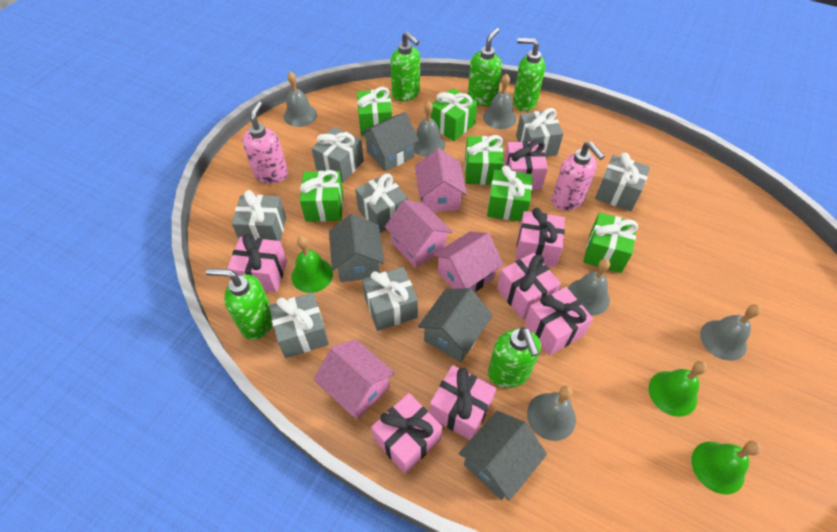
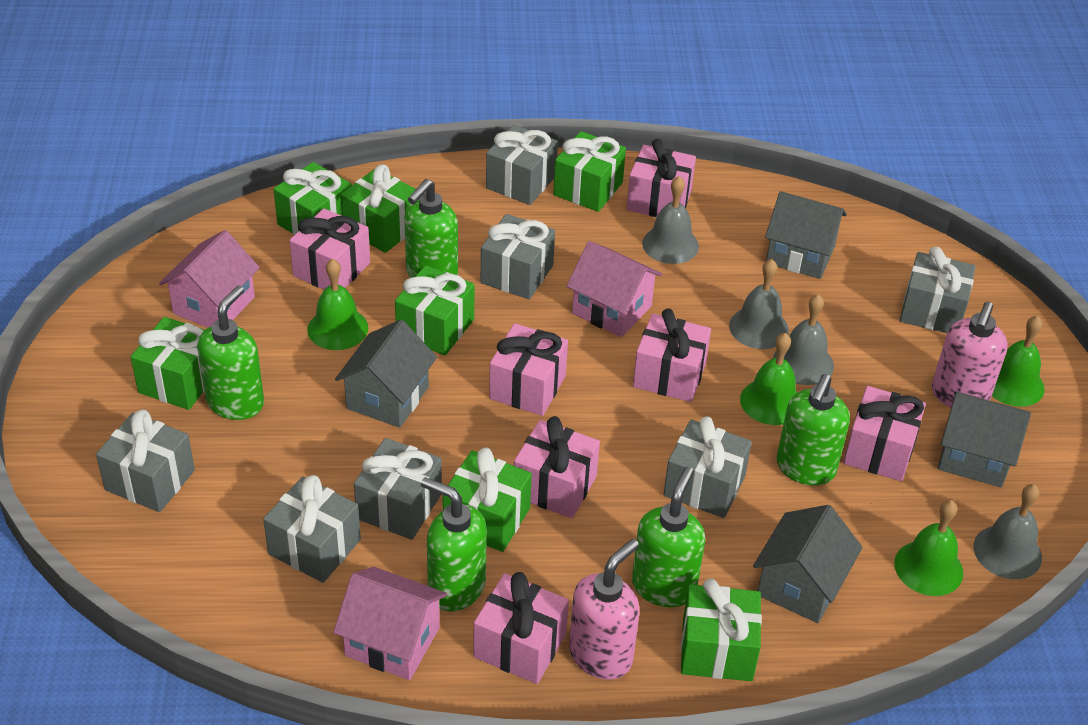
green bell: 3 -> 4
green gift: 6 -> 7
grey bell: 6 -> 4
pink house: 4 -> 3

